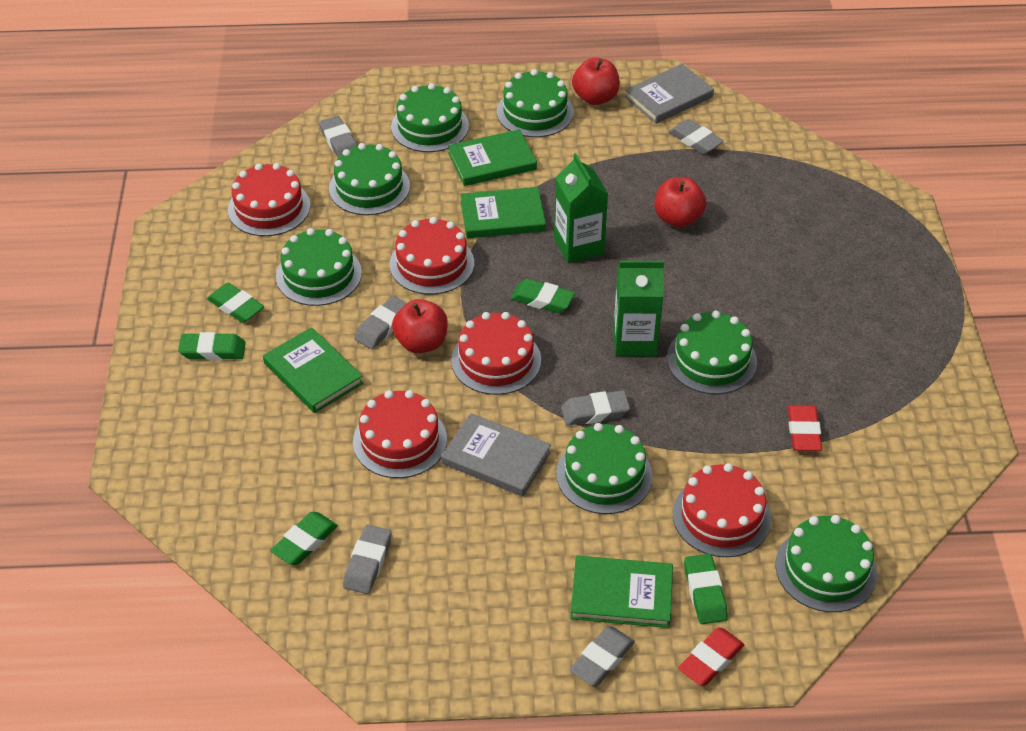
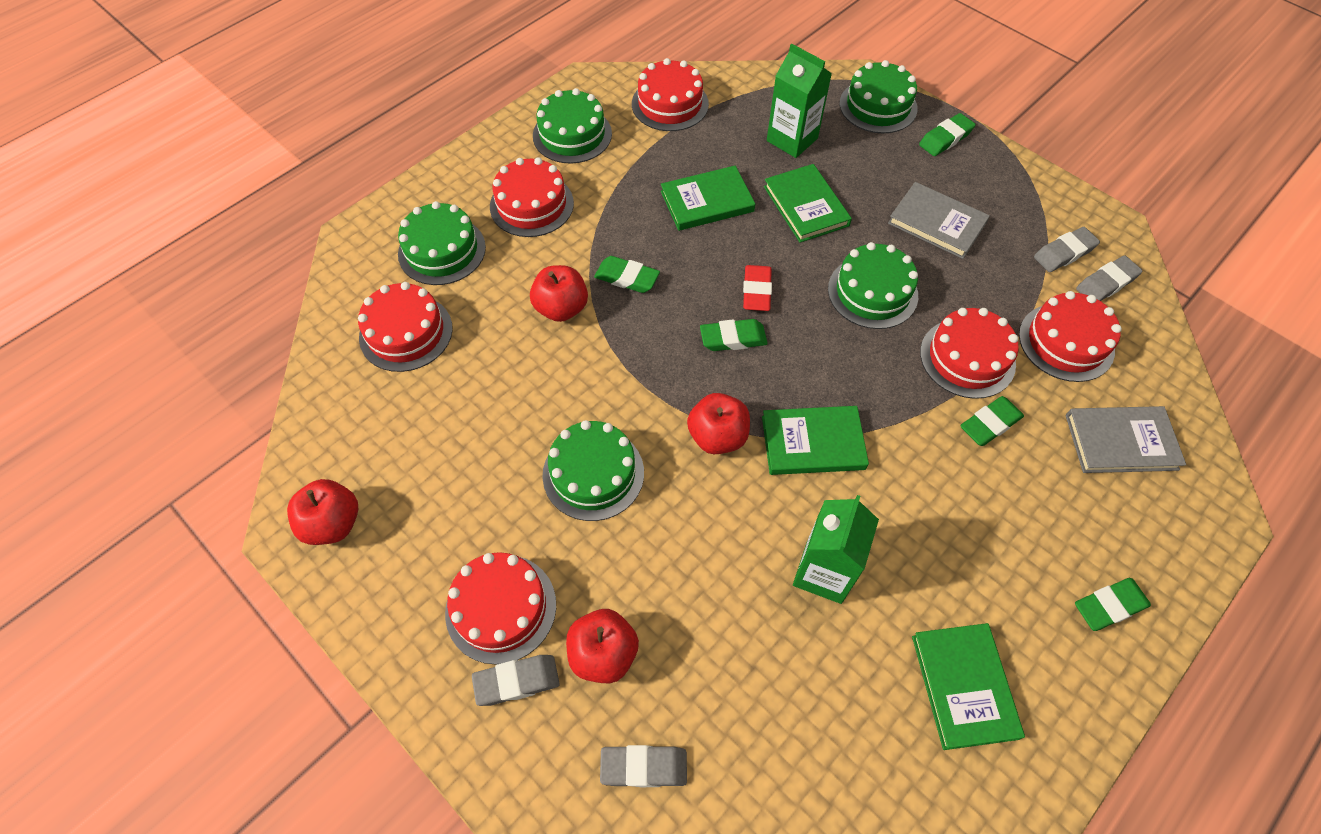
green cake: 7 -> 5
grey eraser: 6 -> 4
red apple: 3 -> 4
red cake: 5 -> 6
red eraser: 2 -> 1

